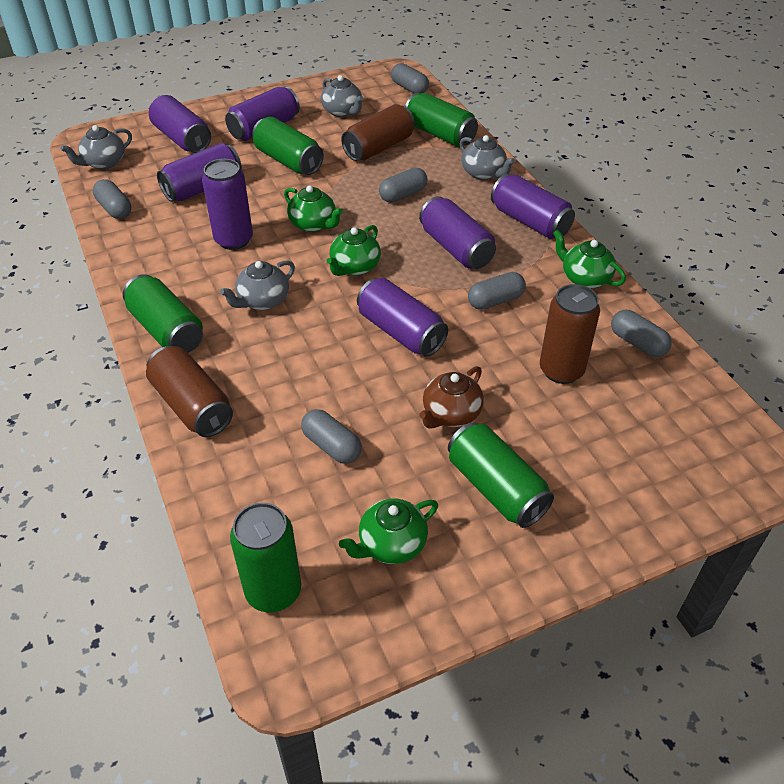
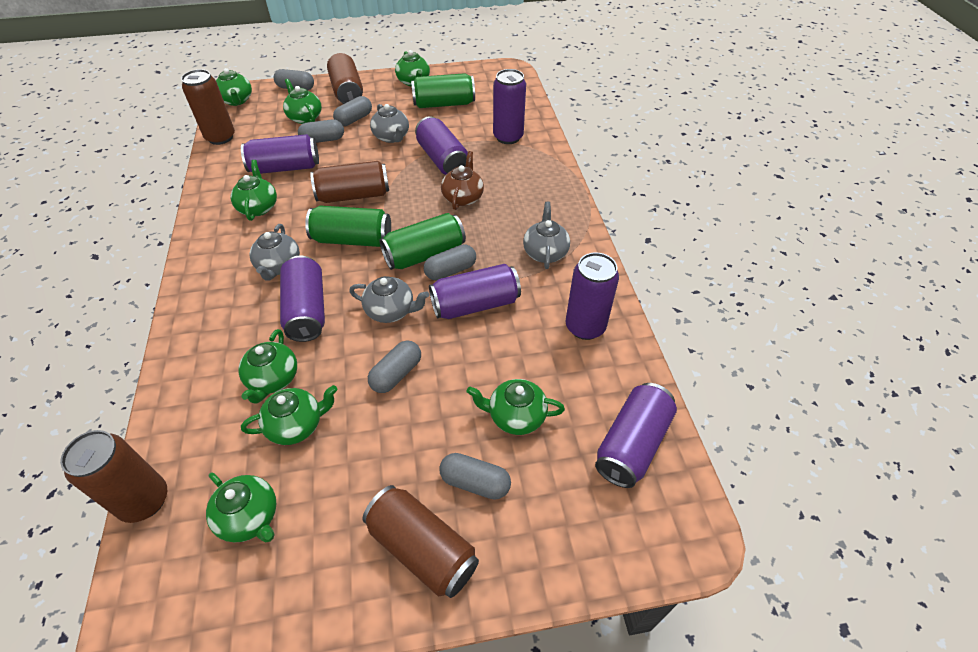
brown can: 3 -> 5
green can: 5 -> 3
green teapot: 4 -> 8

